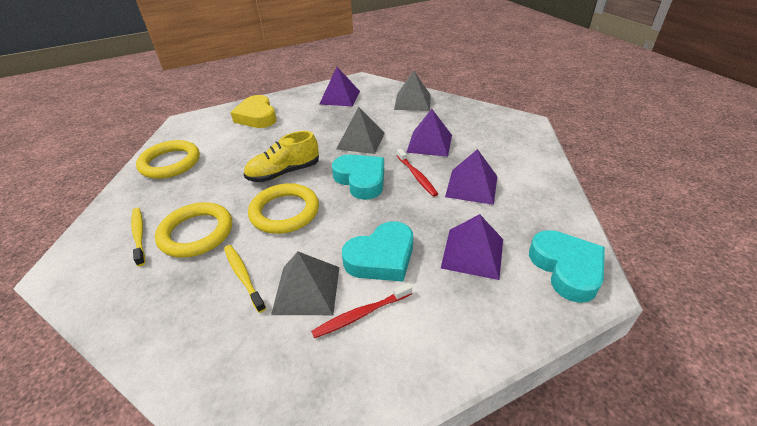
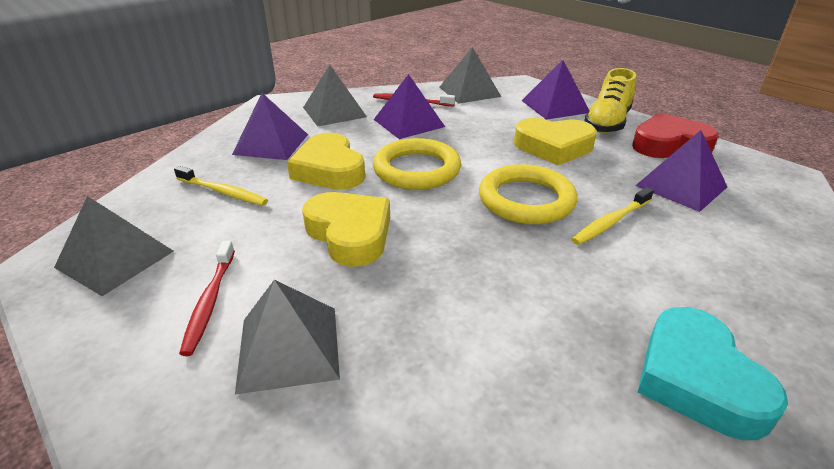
grey pyramid: 3 -> 4
red heart: 0 -> 1
turquoise heart: 3 -> 1
yellow heart: 1 -> 3
yellow ring: 3 -> 2

